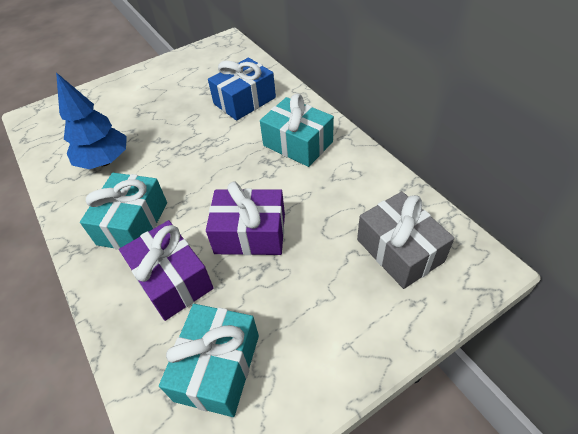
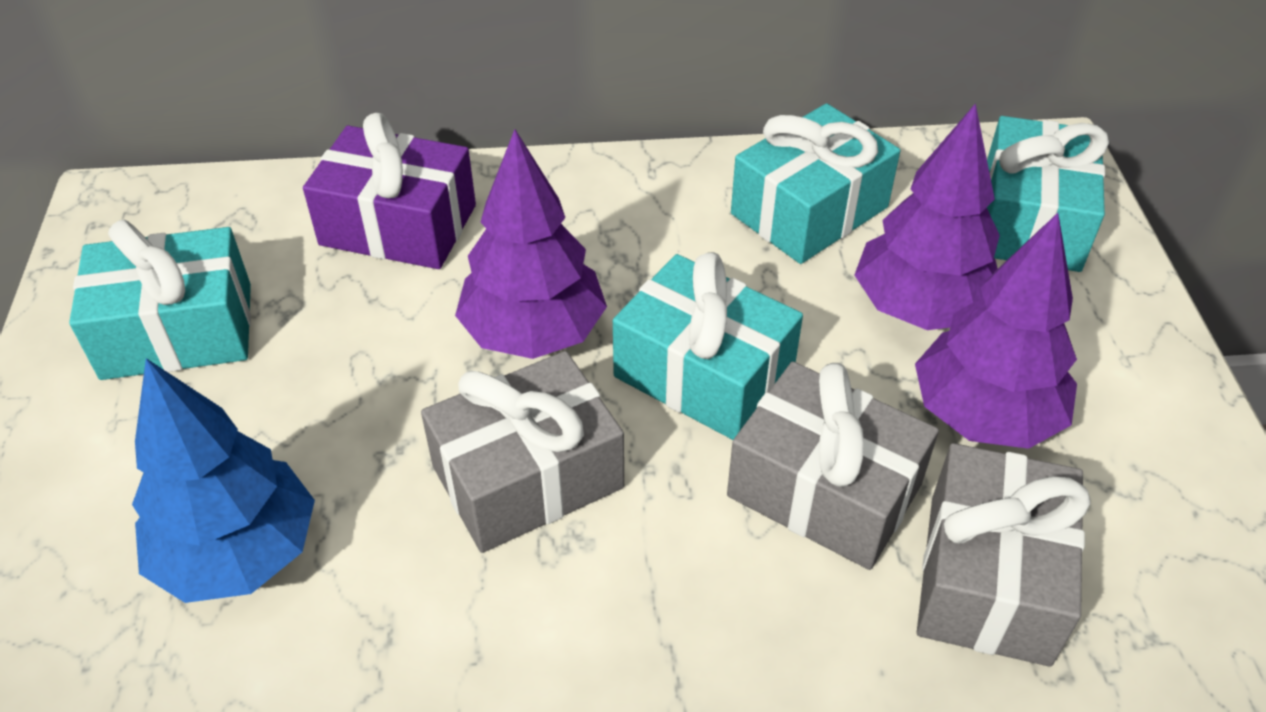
blue gift: 1 -> 0
grey gift: 1 -> 3
purple gift: 2 -> 1
purple tree: 0 -> 3
turquoise gift: 3 -> 4

